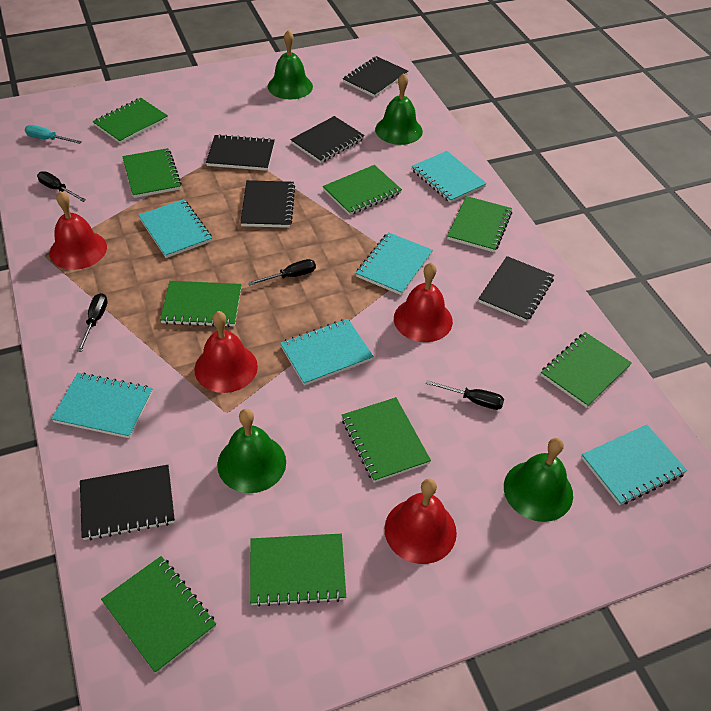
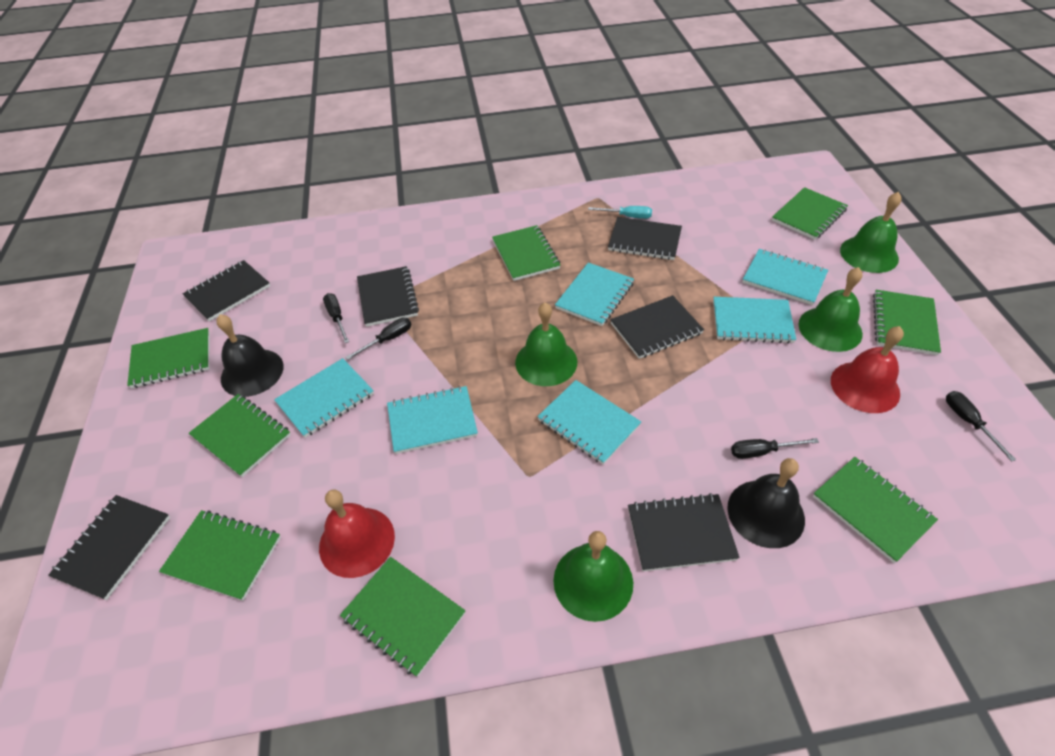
black bell: 0 -> 2
green notebook: 9 -> 8
red bell: 4 -> 2

